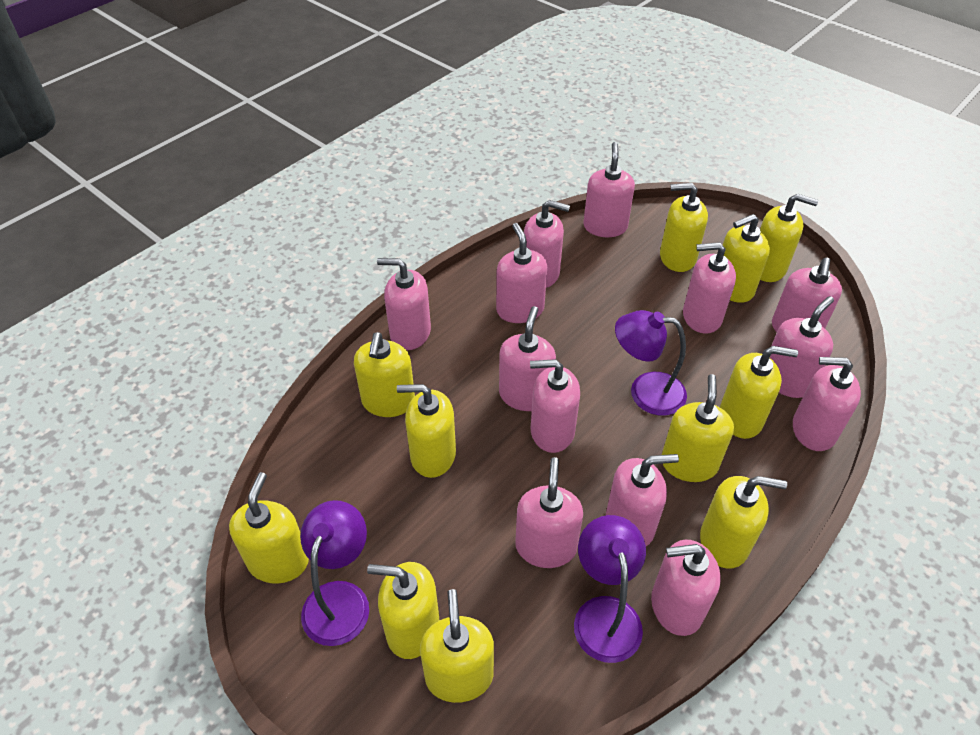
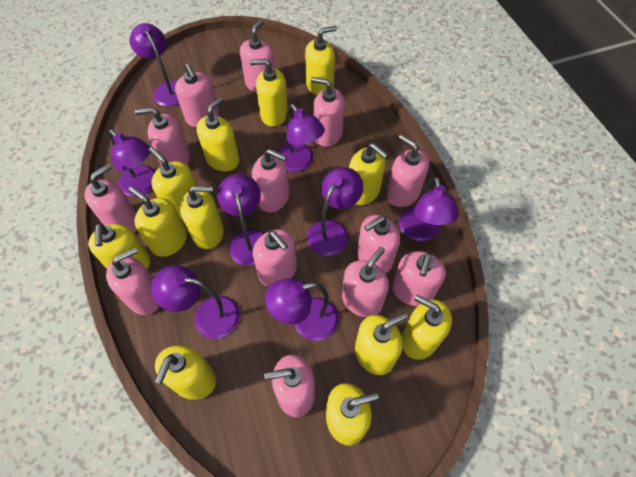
purple lamp: 3 -> 8
yellow soap dispenser: 11 -> 12

